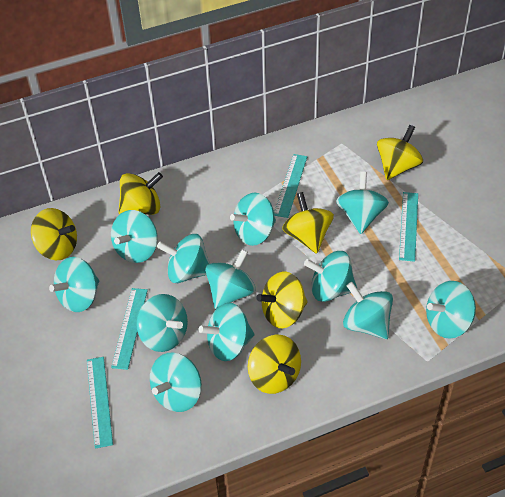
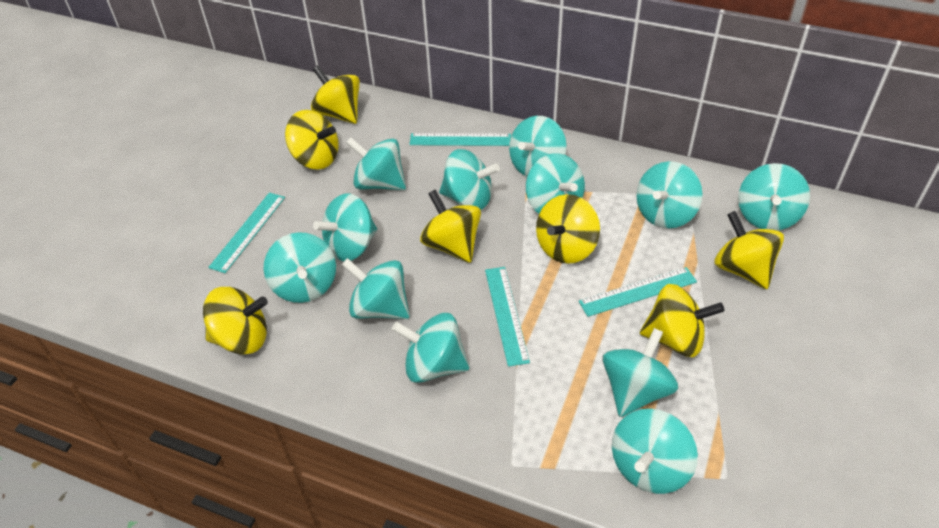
yellow spinning top: 6 -> 7

